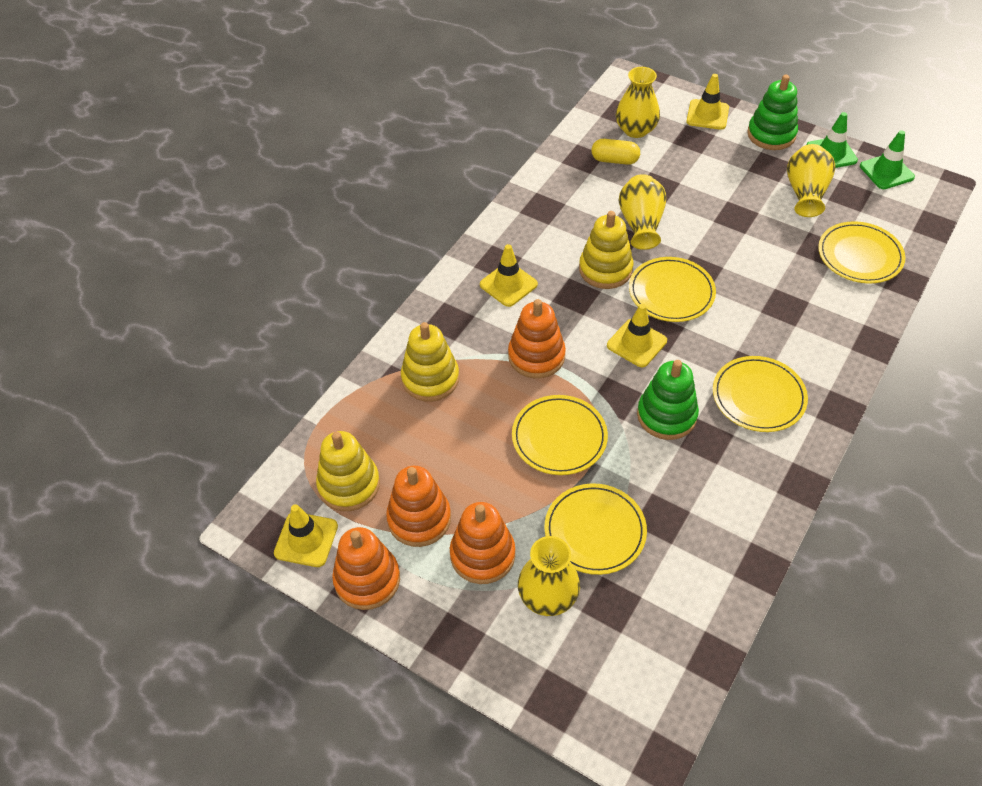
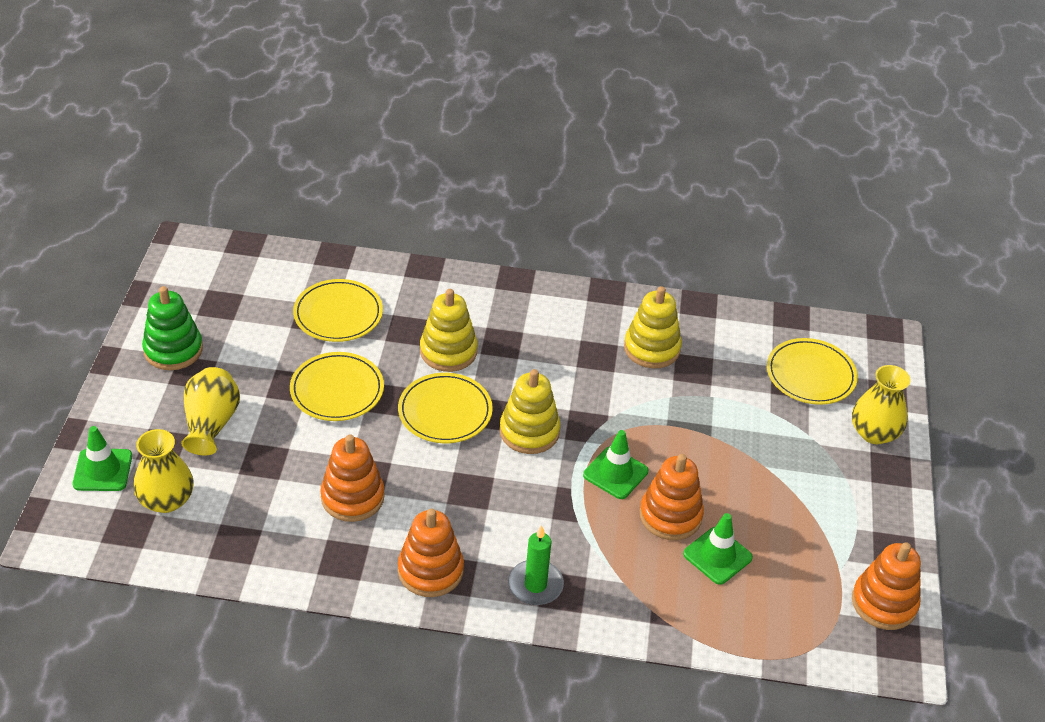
green candle: 0 -> 1
green stacking toy: 2 -> 1
green traffic cone: 2 -> 3
yellow capsule: 1 -> 0
yellow plate: 5 -> 4
yellow traffic cone: 4 -> 0
yellow vase: 4 -> 3

